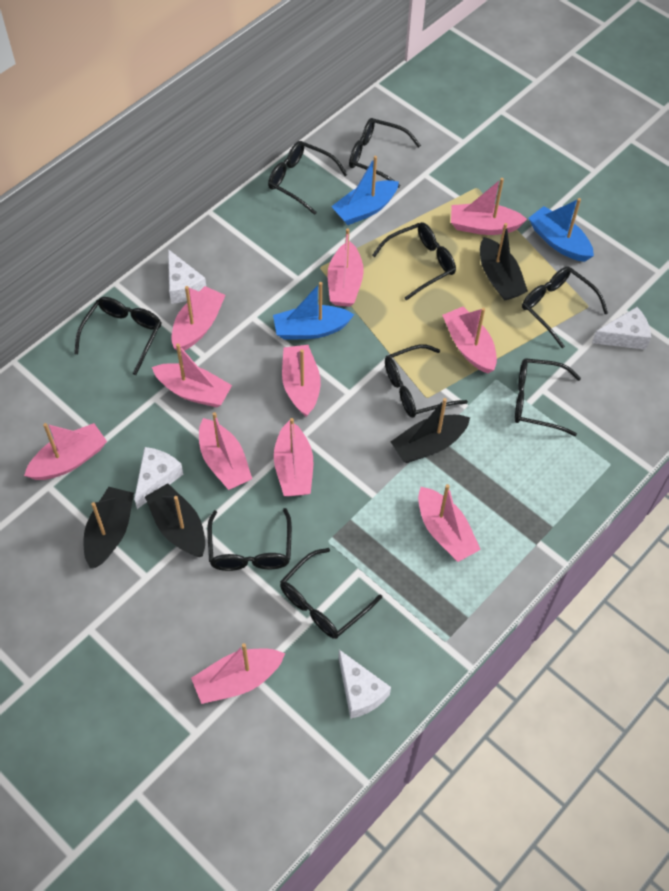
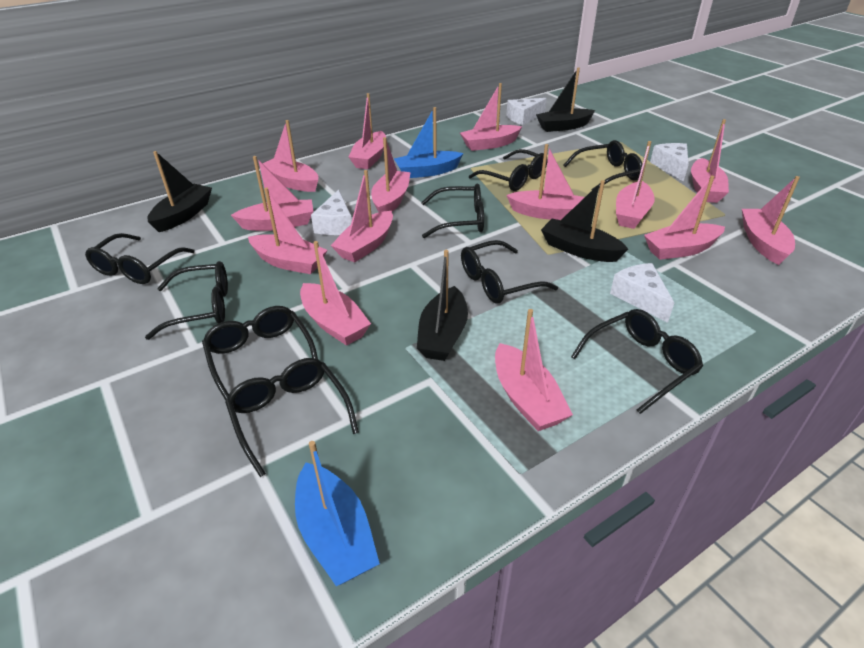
blue boat: 3 -> 2
pink boat: 11 -> 14

